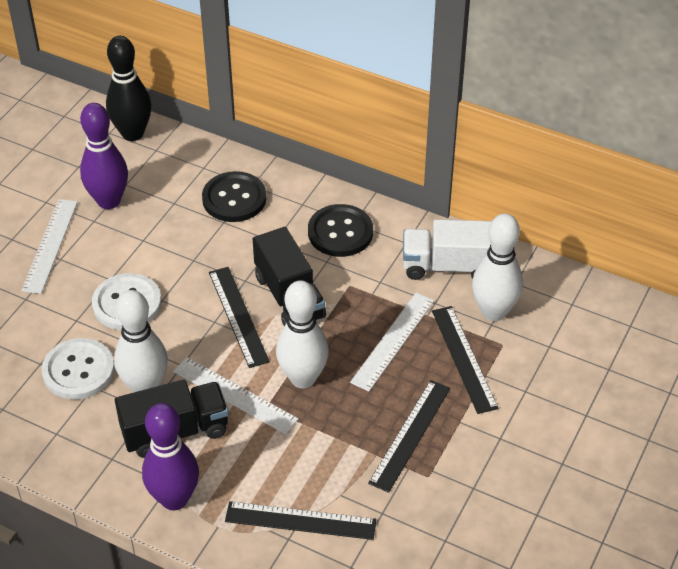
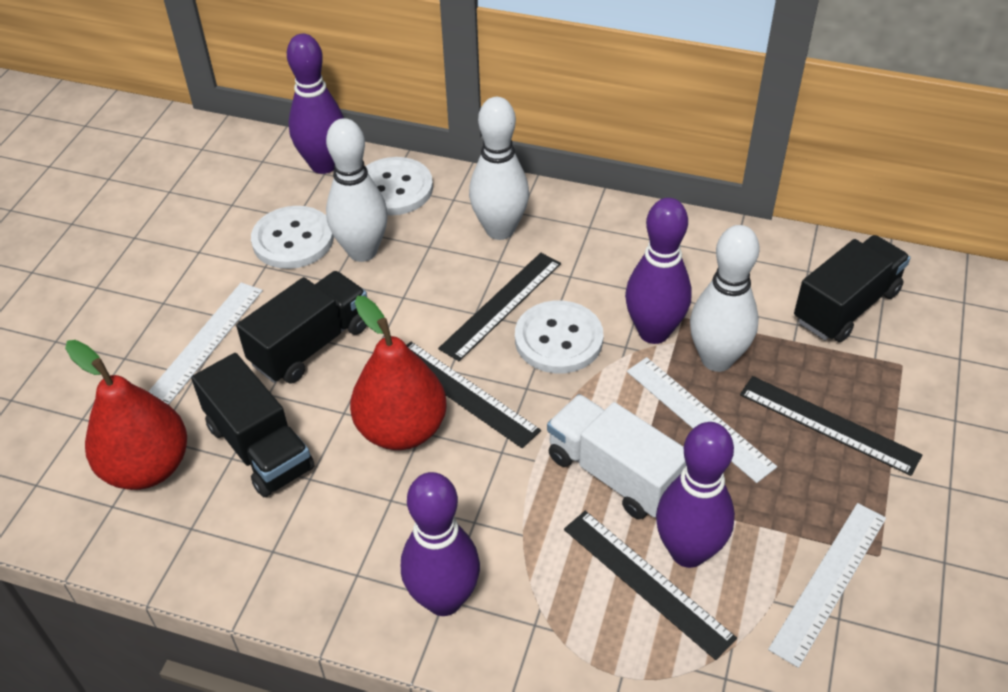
black bowling pin: 1 -> 0
black button: 2 -> 0
black truck: 2 -> 3
purple bowling pin: 2 -> 4
red pear: 0 -> 2
white button: 2 -> 3

